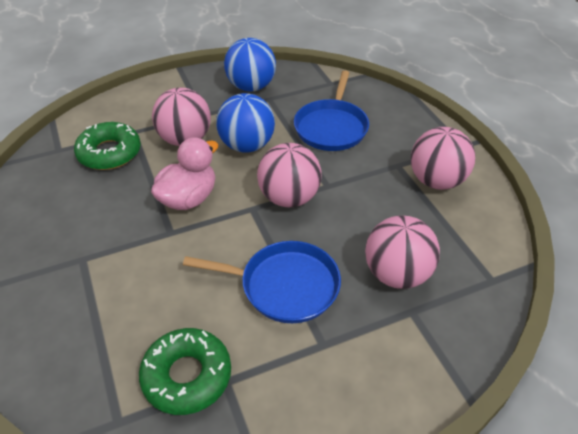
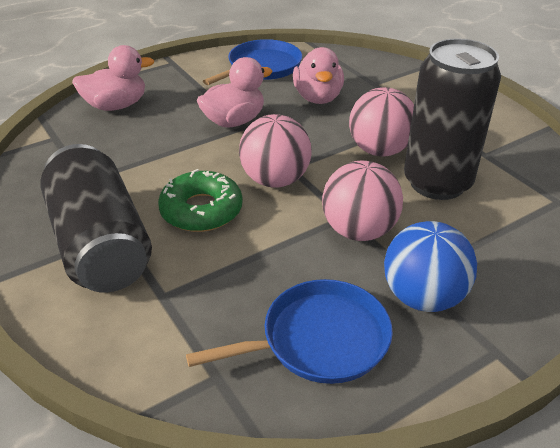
black can: 0 -> 2
blue ball: 2 -> 1
green donut: 2 -> 1
pink ball: 4 -> 3
pink duck: 1 -> 3

